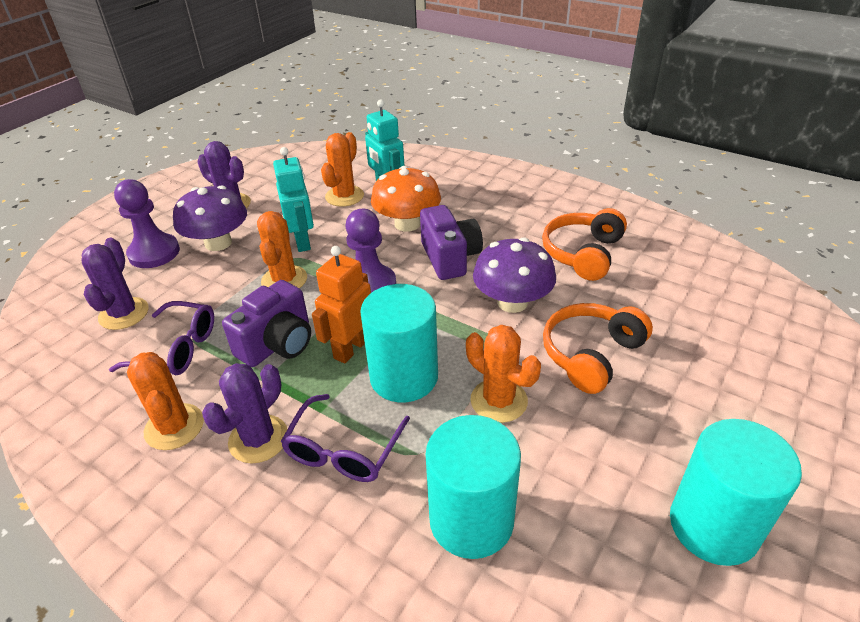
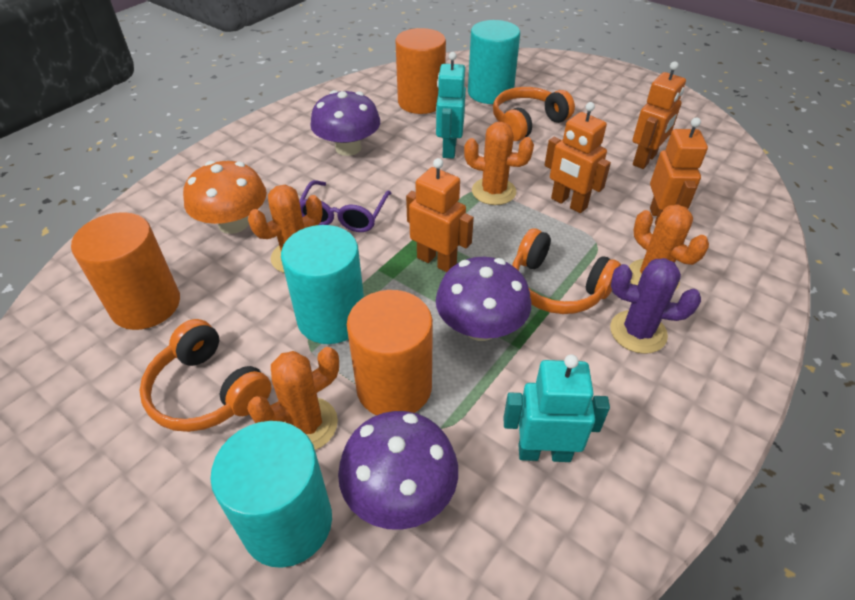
orange cylinder: 0 -> 3
orange headphones: 2 -> 3
orange robot: 1 -> 4
purple cactus: 3 -> 1
purple camera: 2 -> 0
purple glasses: 2 -> 1
purple mushroom: 2 -> 3
purple pawn: 2 -> 0

